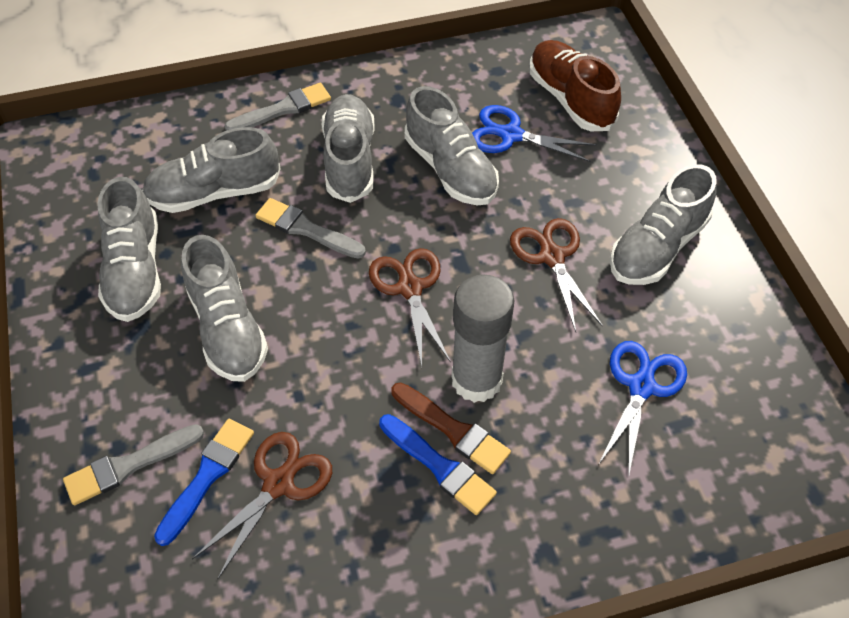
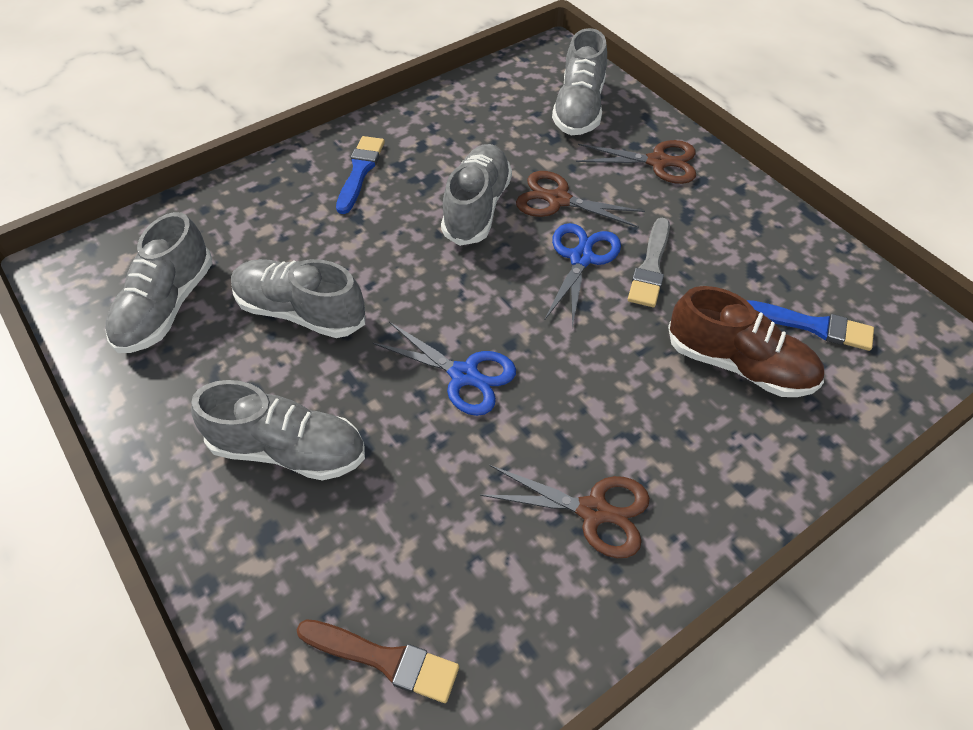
grey brush: 3 -> 1
grey glue stick: 1 -> 0
grey shoe: 6 -> 5

